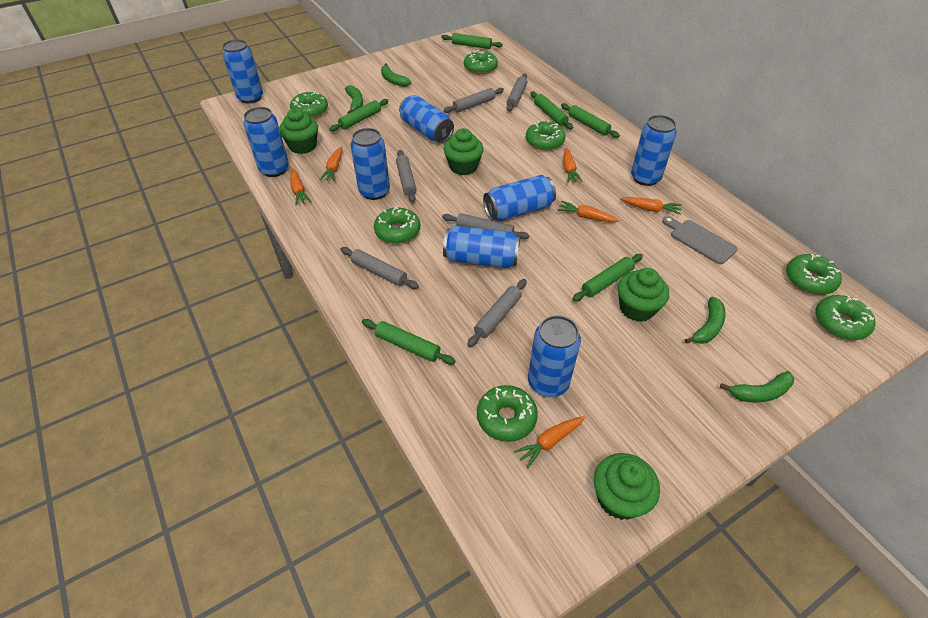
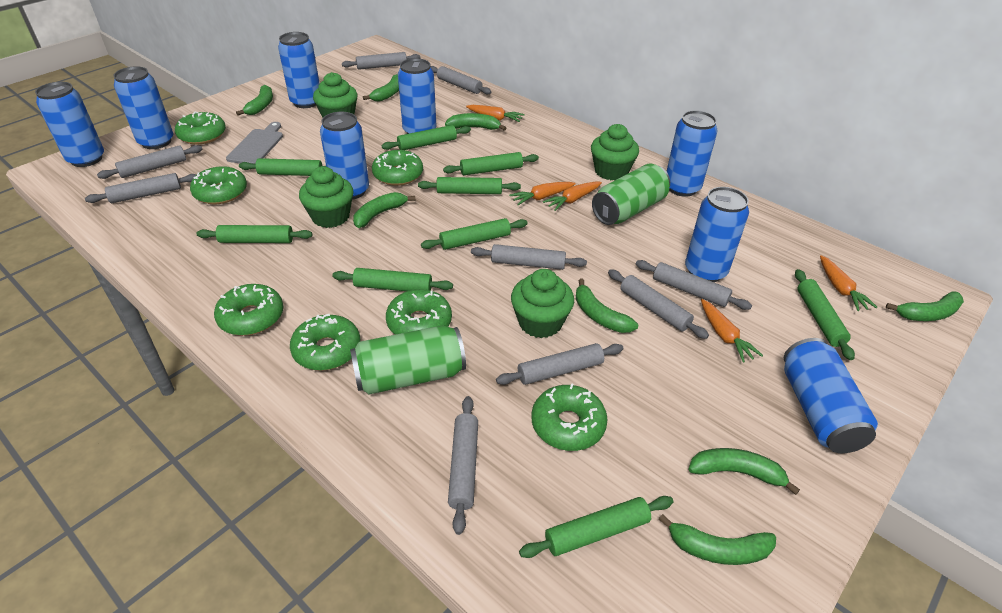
green banana: 4 -> 8
green can: 0 -> 2
green rolling pin: 6 -> 9
grey rolling pin: 6 -> 9
orange carrot: 6 -> 5

